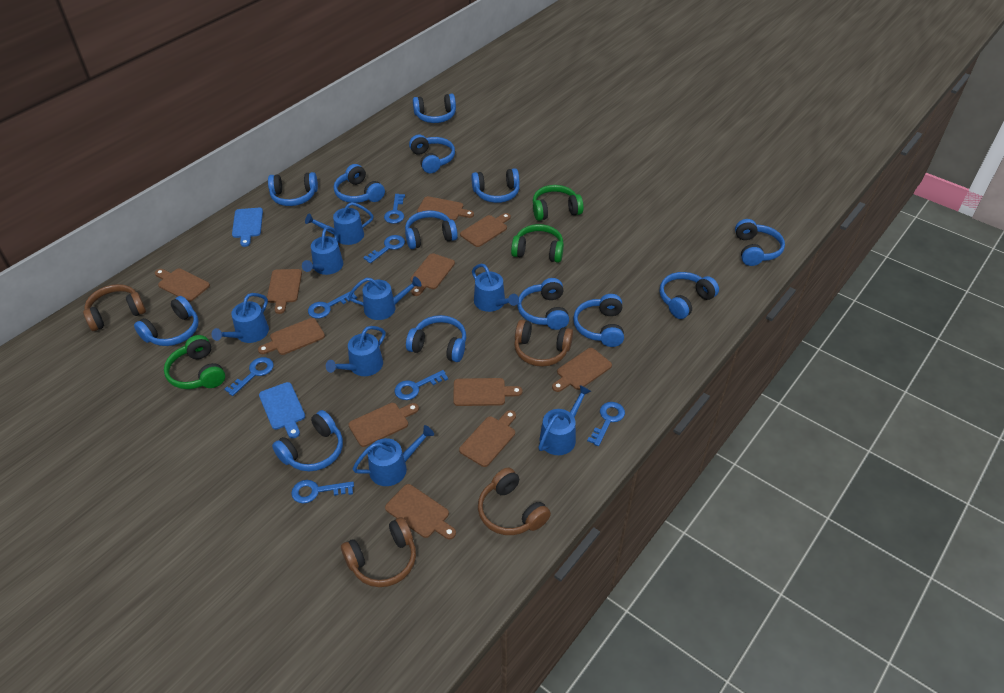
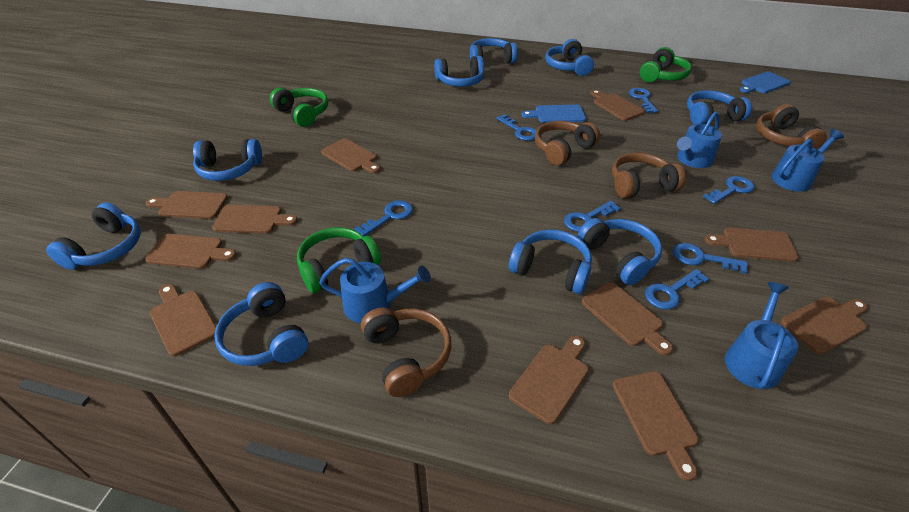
blue headphones: 13 -> 9
blue watering can: 8 -> 4

